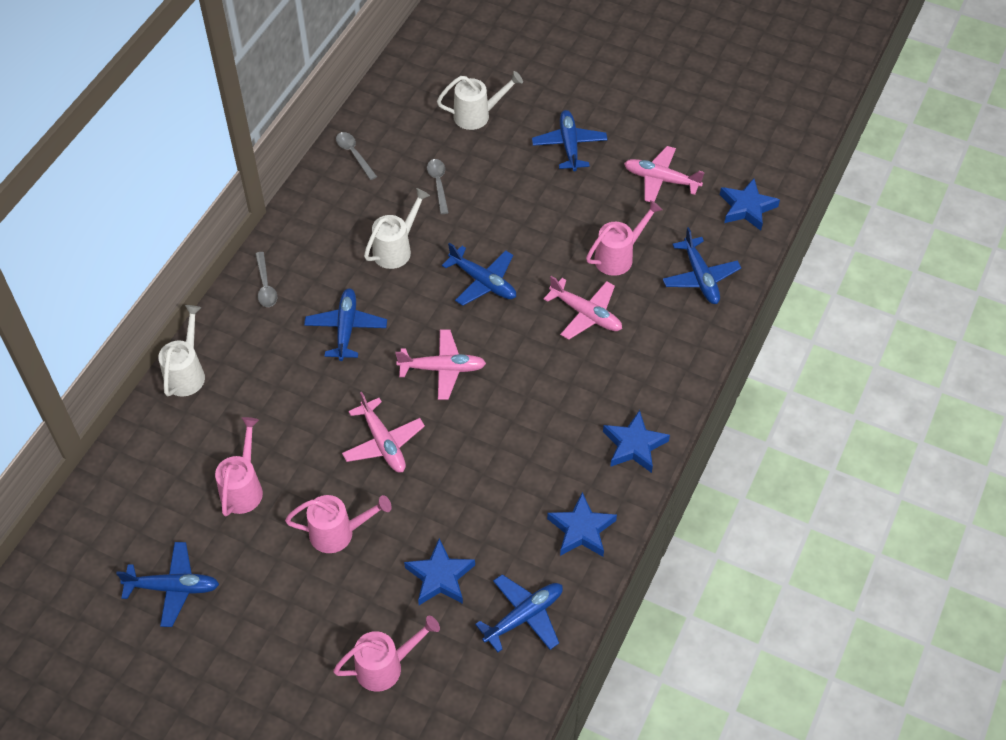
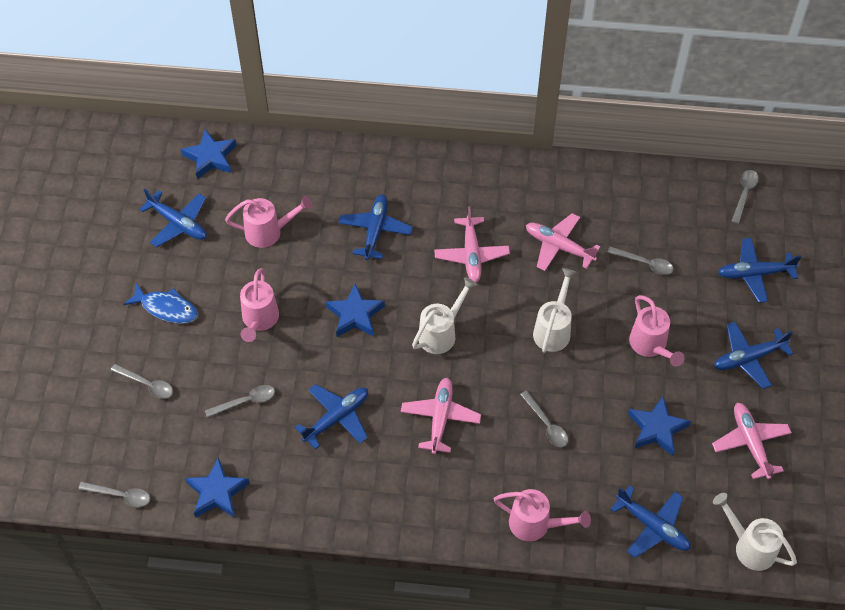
blue fish: 0 -> 1
grey spoon: 3 -> 6

